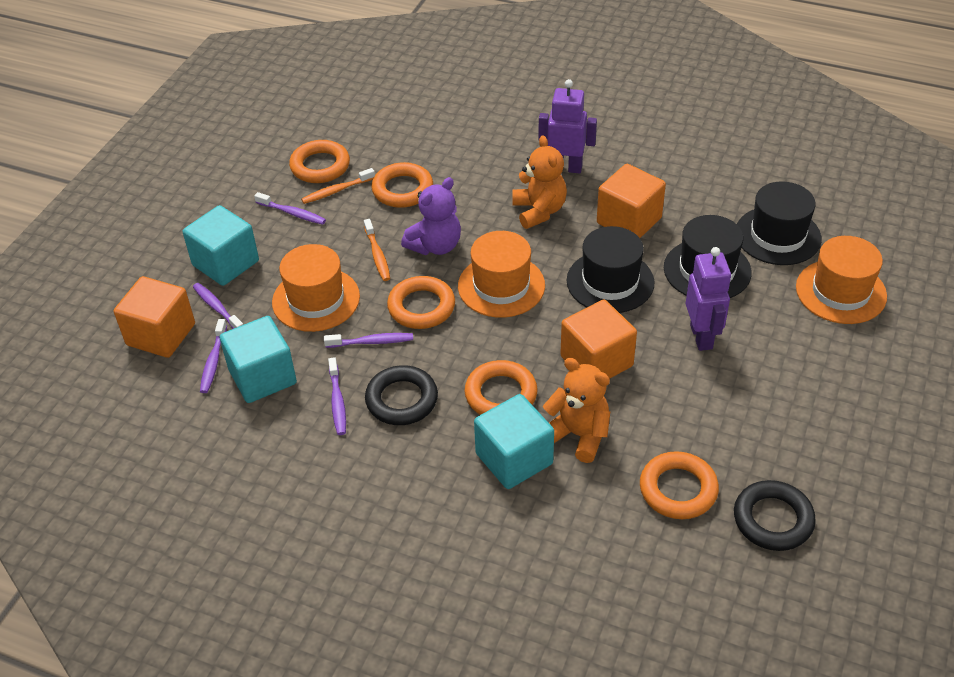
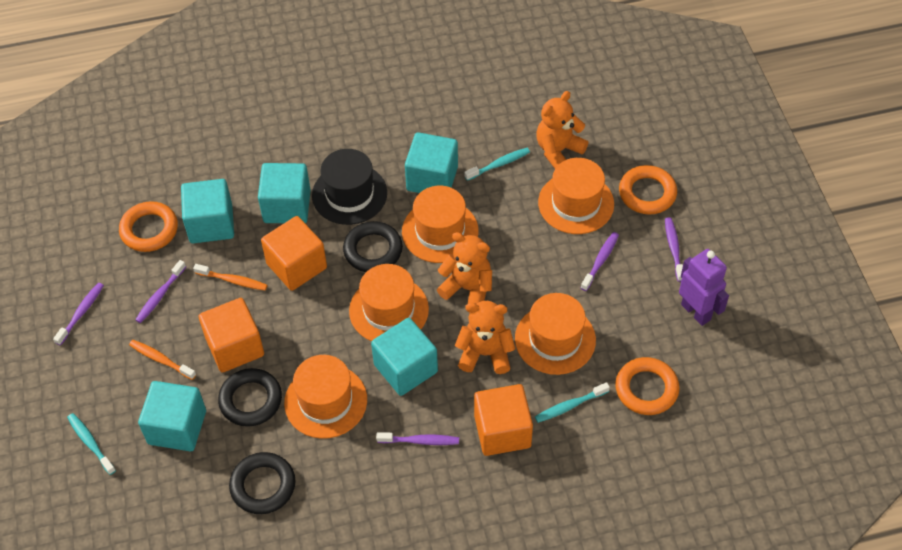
black hat: 3 -> 1
black ring: 2 -> 3
orange hat: 3 -> 5
orange ring: 5 -> 3
orange teddy bear: 2 -> 3
purple robot: 2 -> 1
purple teddy bear: 1 -> 0
turquoise cube: 3 -> 5
turquoise toothbrush: 0 -> 3

